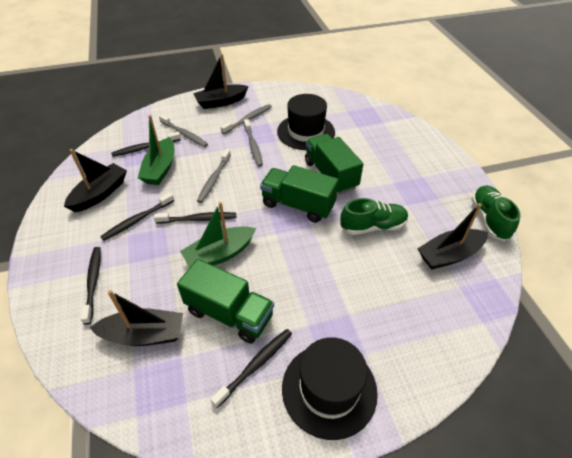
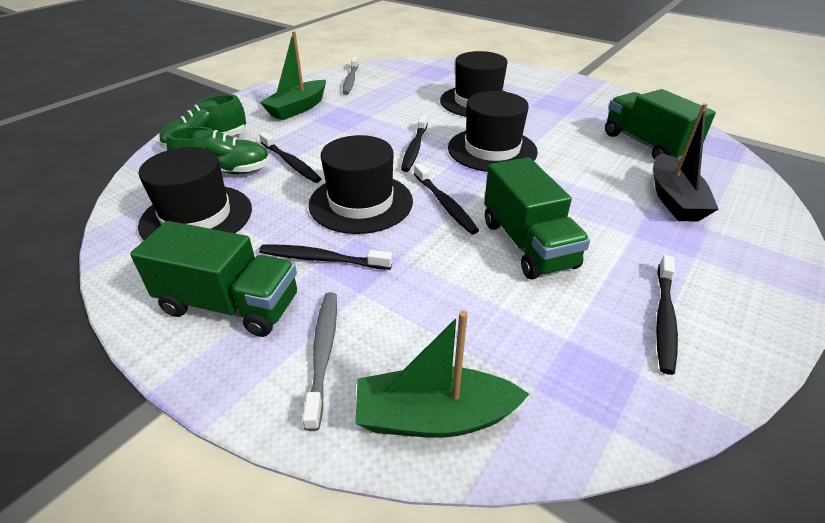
black boat: 4 -> 1
black hat: 2 -> 4
grey toothbrush: 4 -> 2

